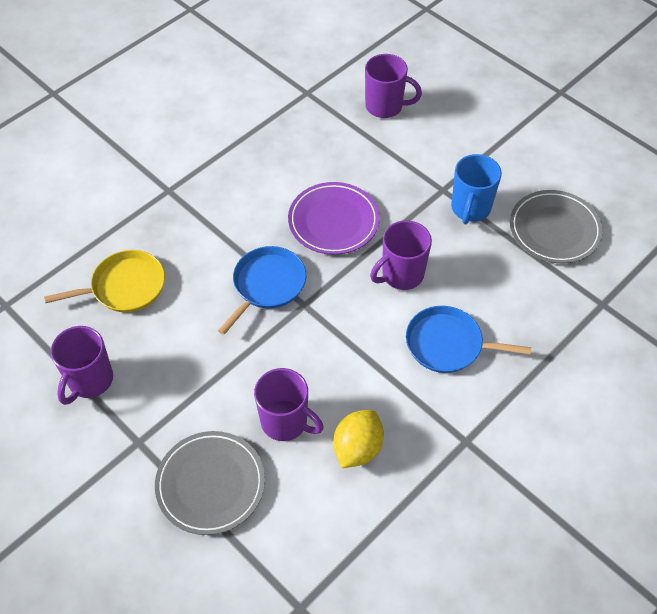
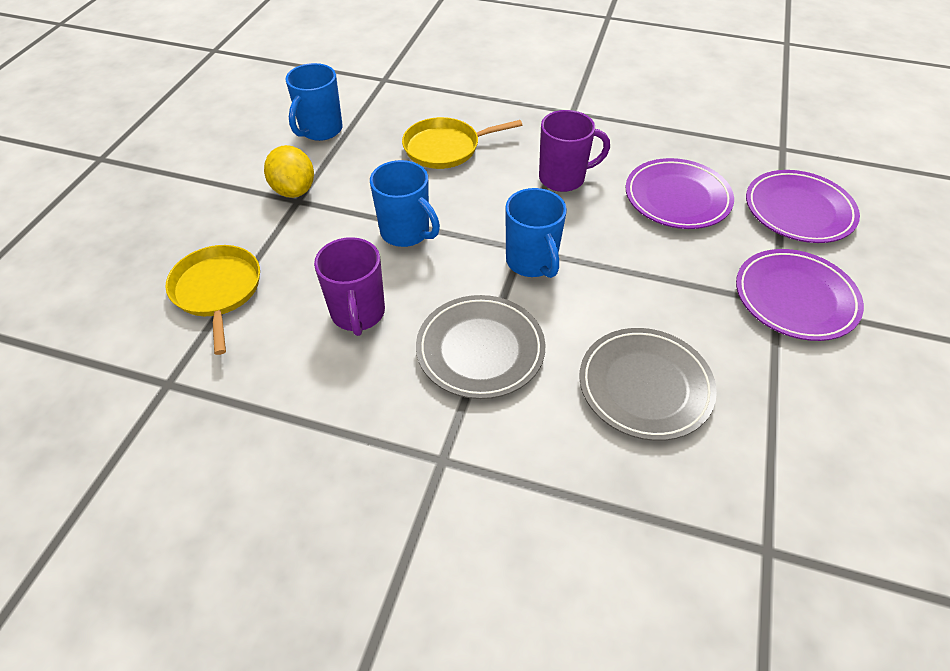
blue mug: 1 -> 3
blue pan: 2 -> 0
purple mug: 4 -> 2
purple plate: 1 -> 3
yellow pan: 1 -> 2

